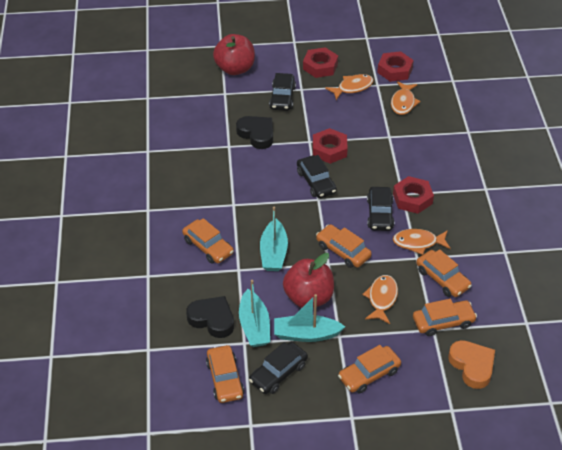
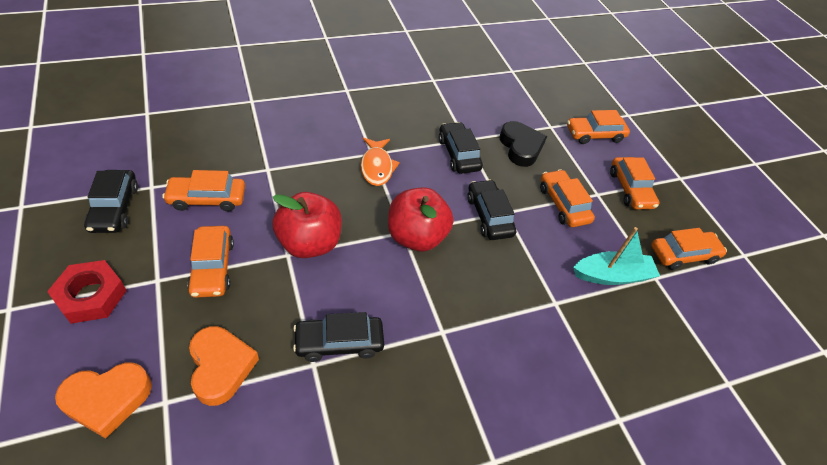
black heart: 2 -> 1
orange fish: 4 -> 1
orange heart: 1 -> 2
red nut: 4 -> 1
turquoise boat: 3 -> 1

